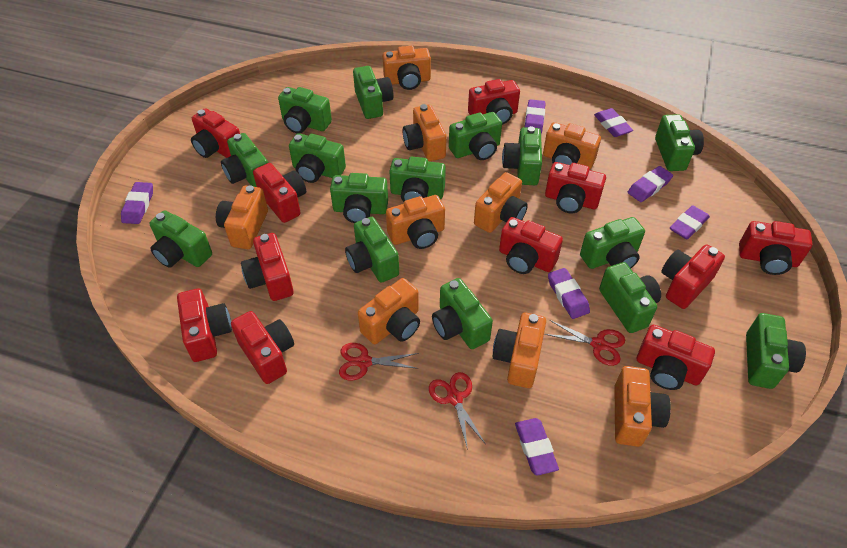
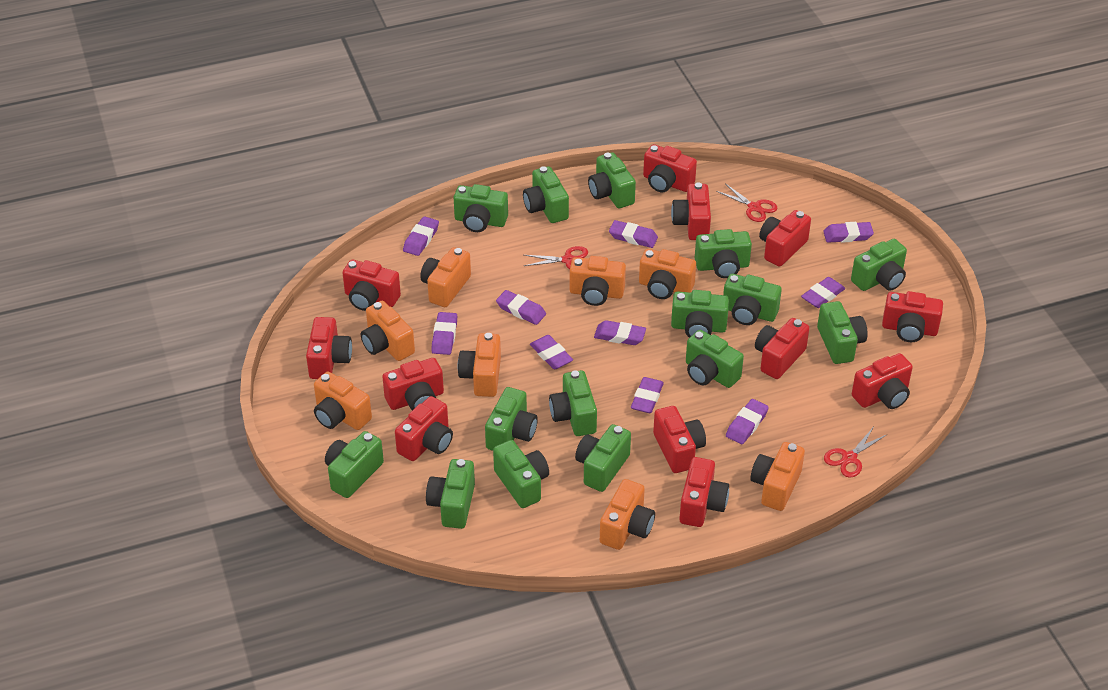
orange camera: 9 -> 8
purple eraser: 7 -> 10
red camera: 11 -> 12

